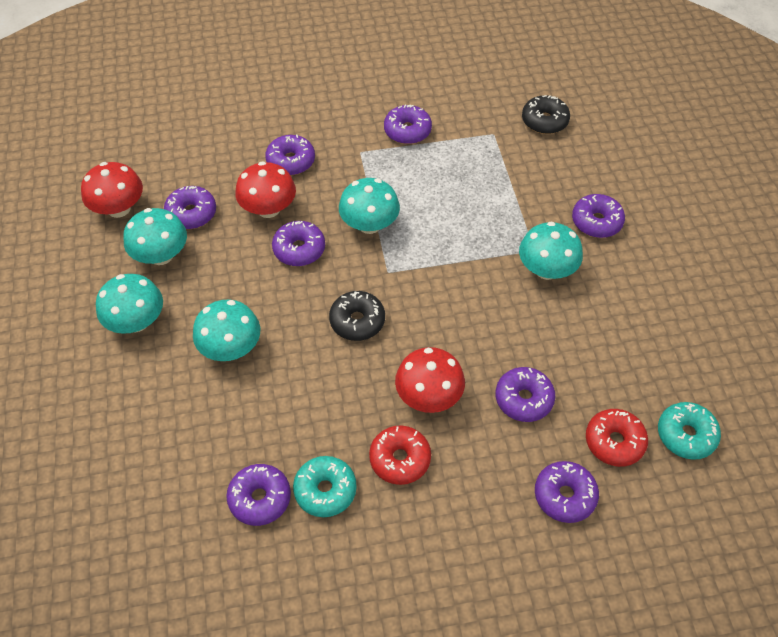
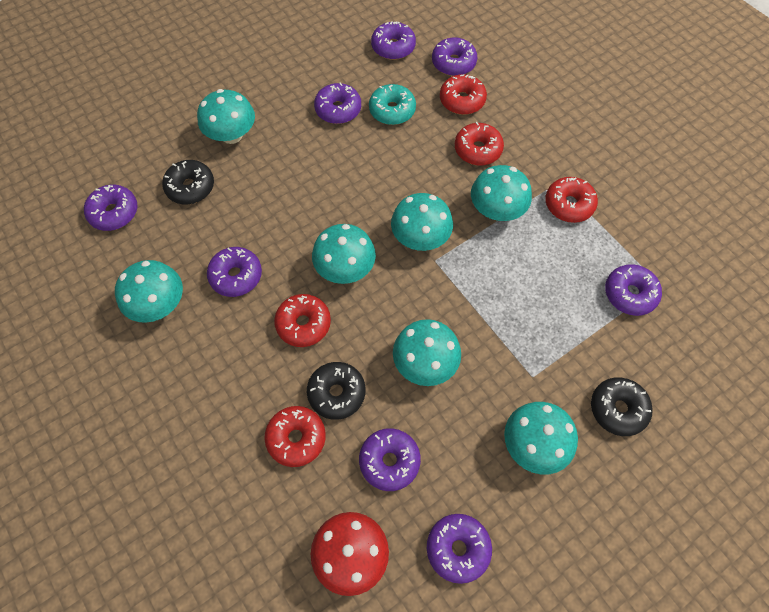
black donut: 2 -> 3
red donut: 2 -> 5
red mushroom: 3 -> 1
turquoise donut: 2 -> 1
turquoise mushroom: 5 -> 7

